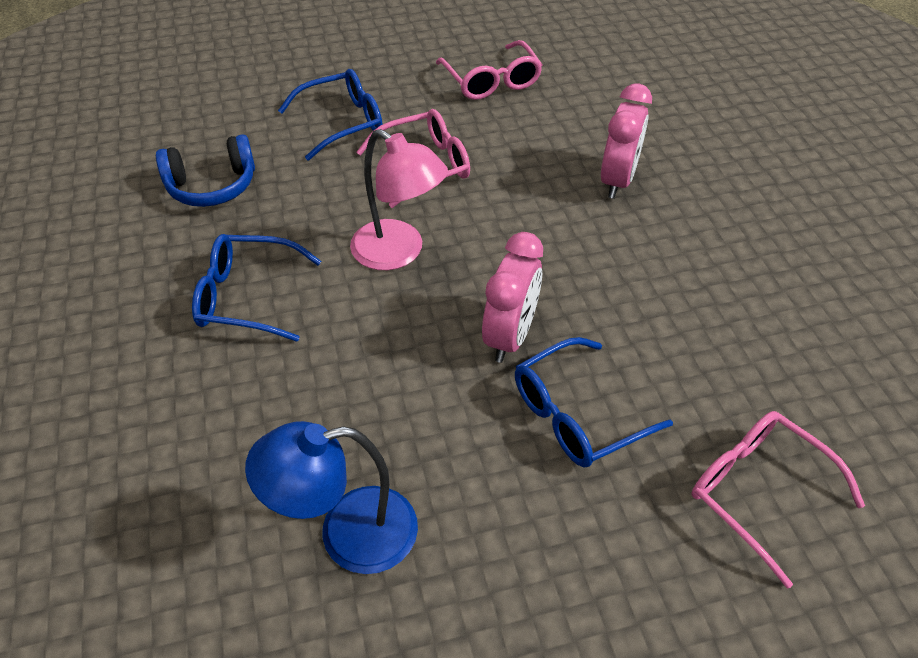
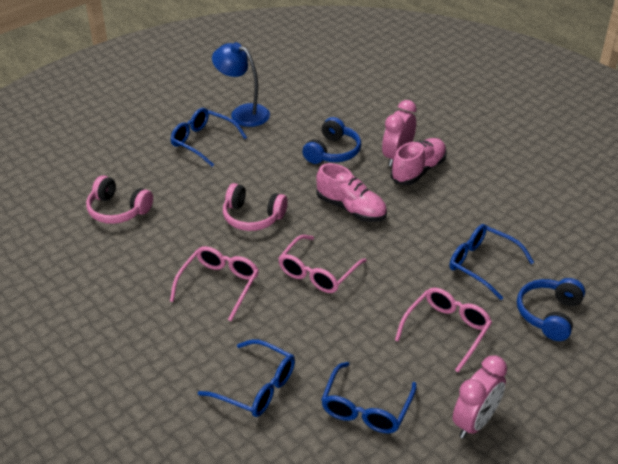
blue glasses: 3 -> 4
blue headphones: 1 -> 2
pink headphones: 0 -> 2
pink lamp: 1 -> 0
pink shoe: 0 -> 2

